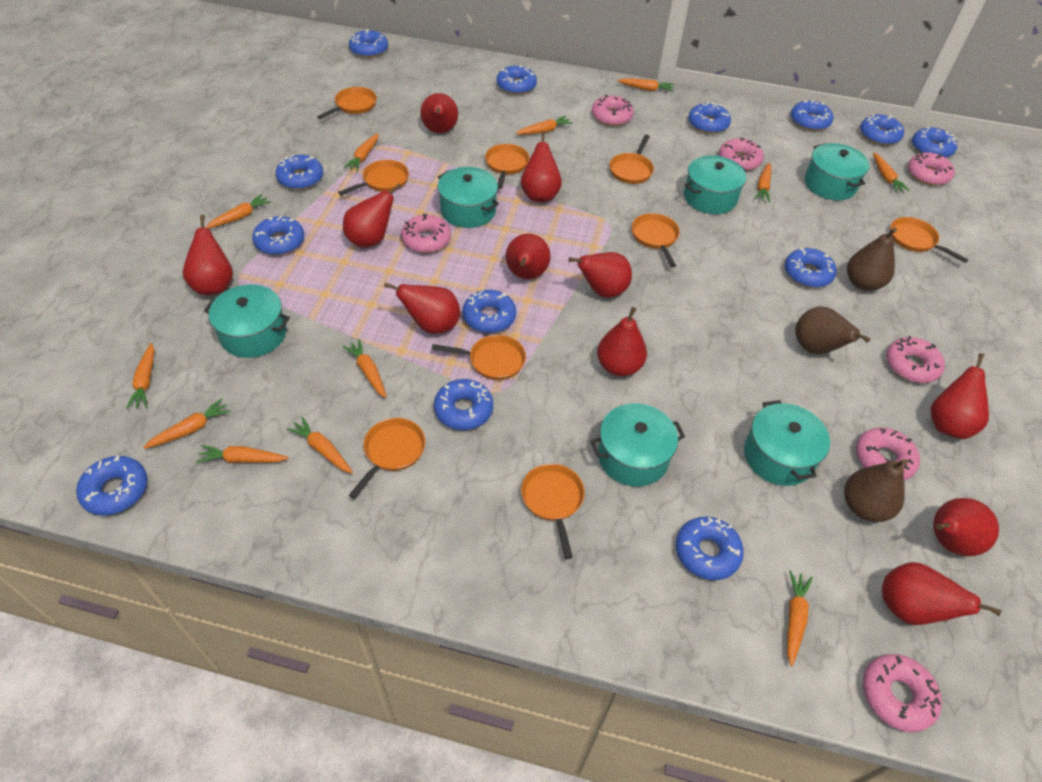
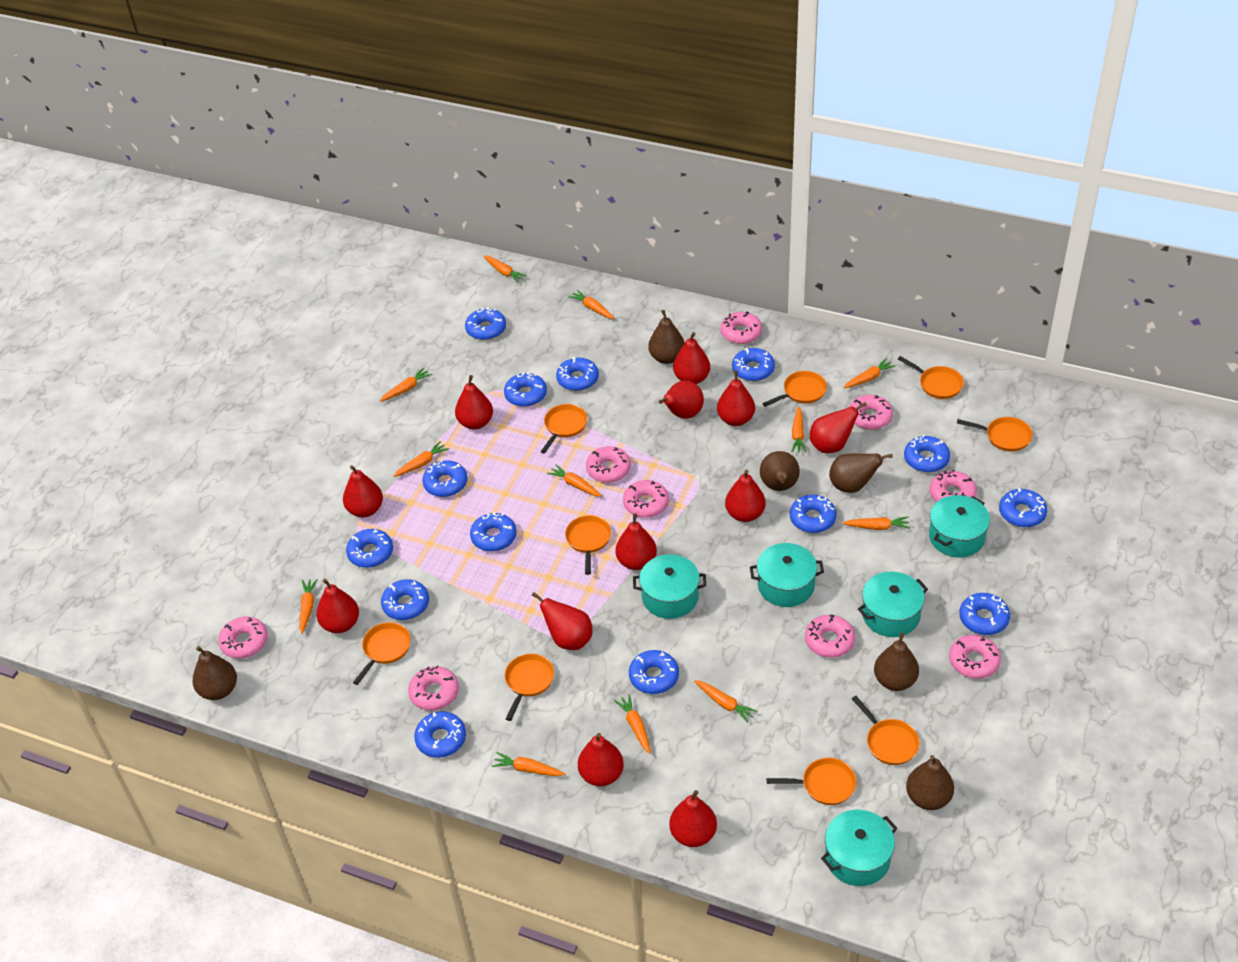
blue donut: 13 -> 14
brown pear: 3 -> 6
pink donut: 7 -> 9
red pear: 11 -> 12
turquoise pot: 6 -> 5

